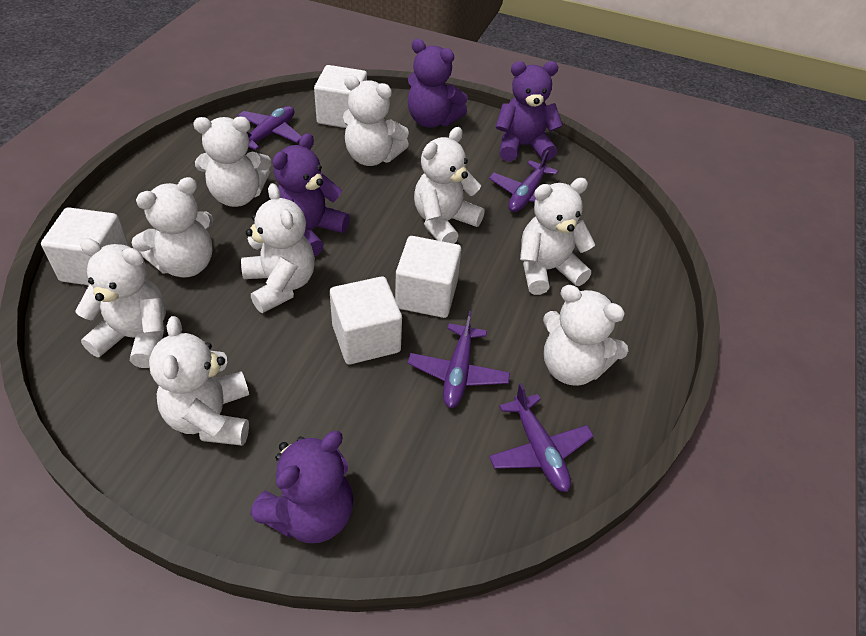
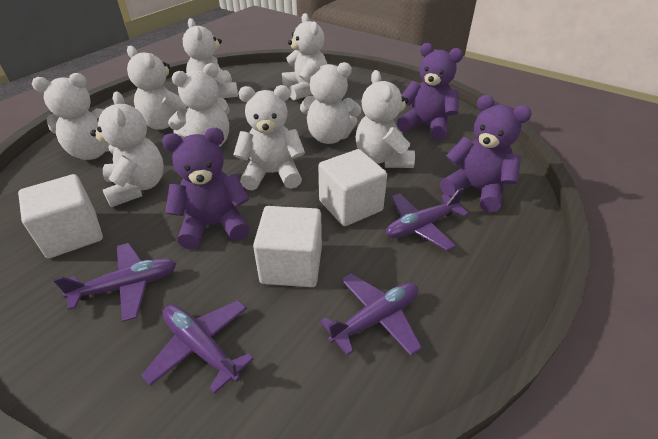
purple teddy bear: 4 -> 3
white cube: 4 -> 3

